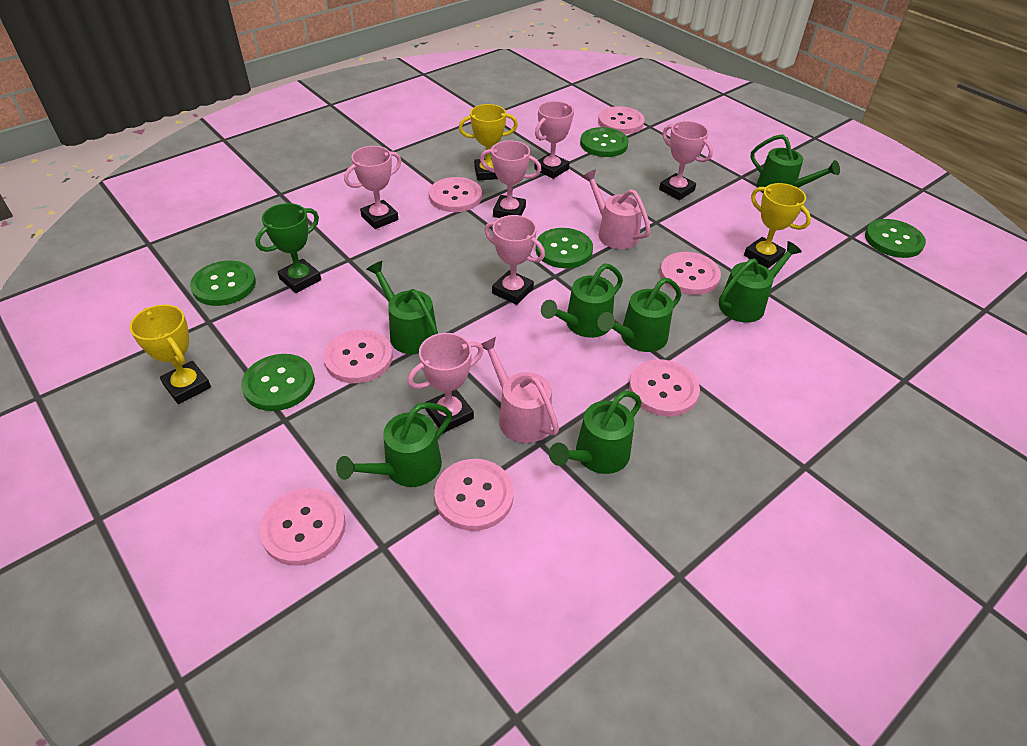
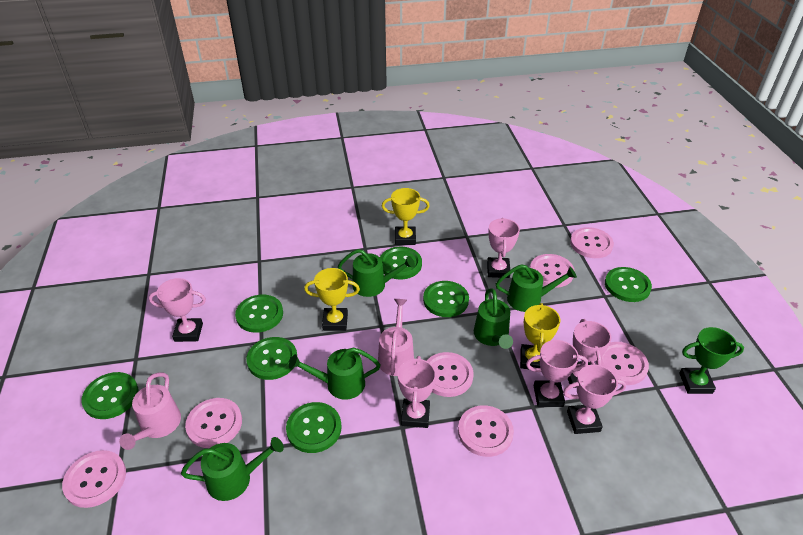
green button: 5 -> 7
green watering can: 7 -> 5

